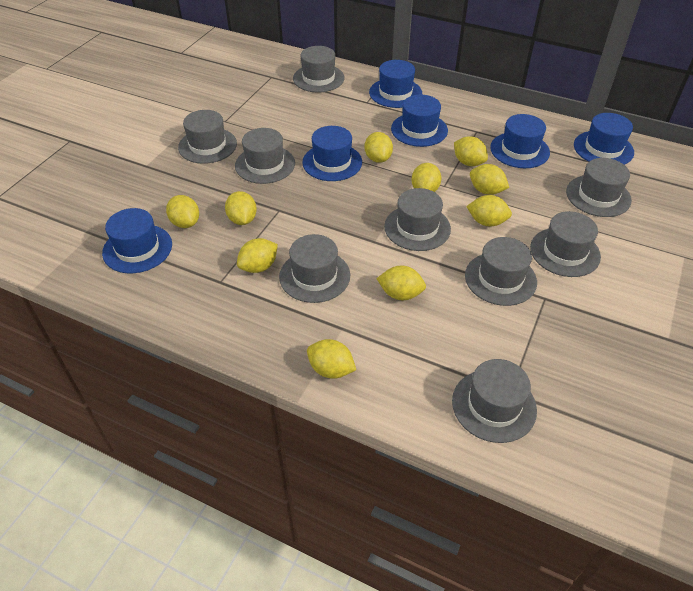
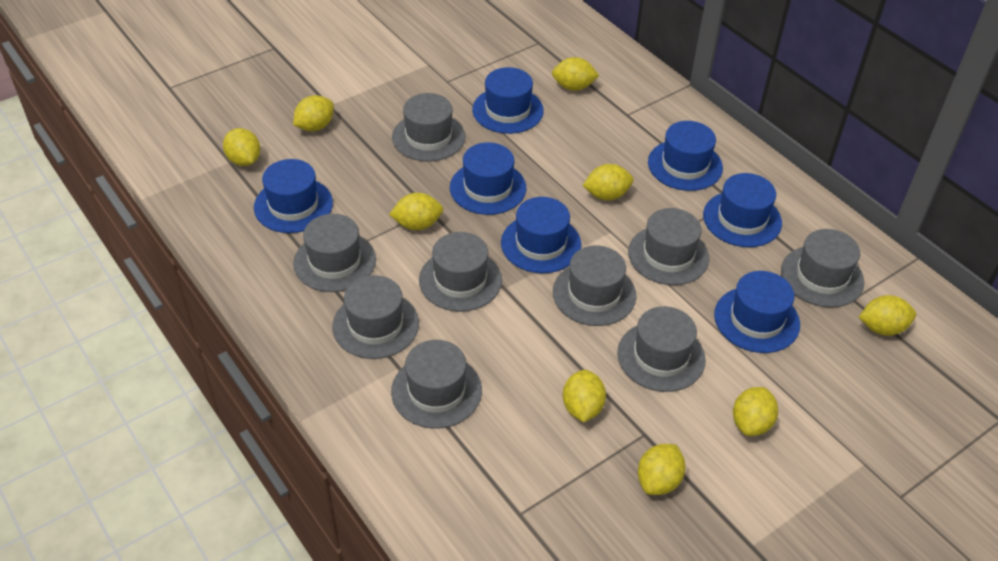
blue hat: 6 -> 7
yellow lemon: 10 -> 9

